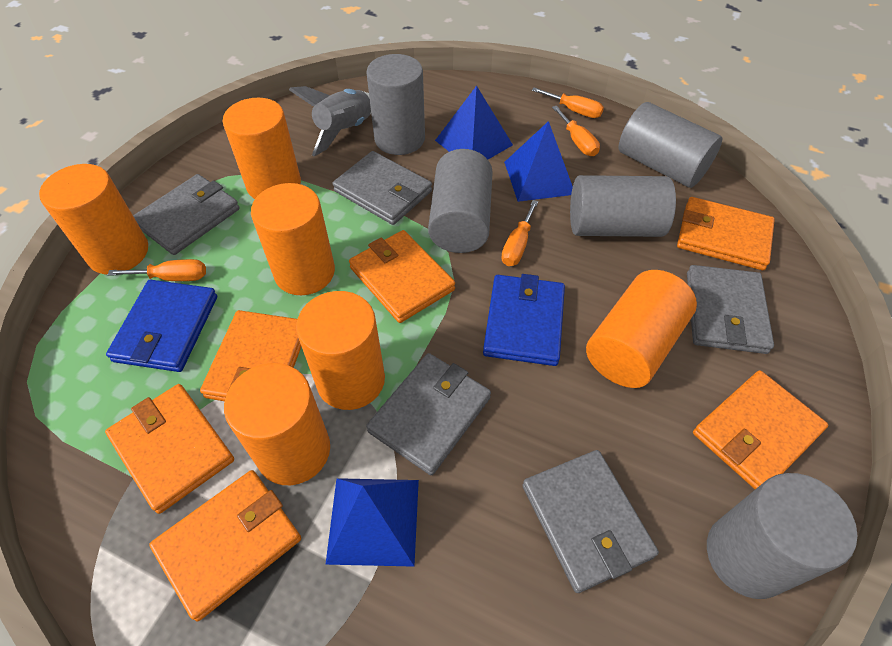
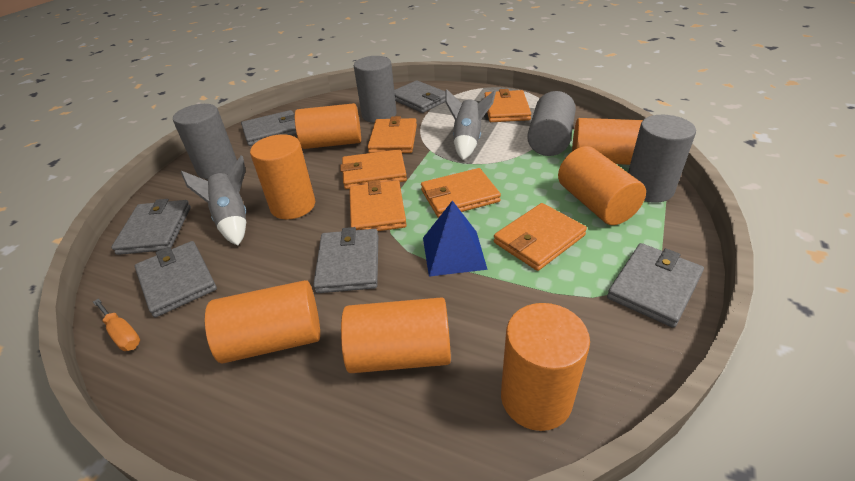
blue pyramid: 3 -> 1
blue wallet: 2 -> 0
grey cylinder: 5 -> 4
grey rocket: 1 -> 2
grey wallet: 5 -> 6
orange cylinder: 6 -> 7
orange screwdriver: 4 -> 1

